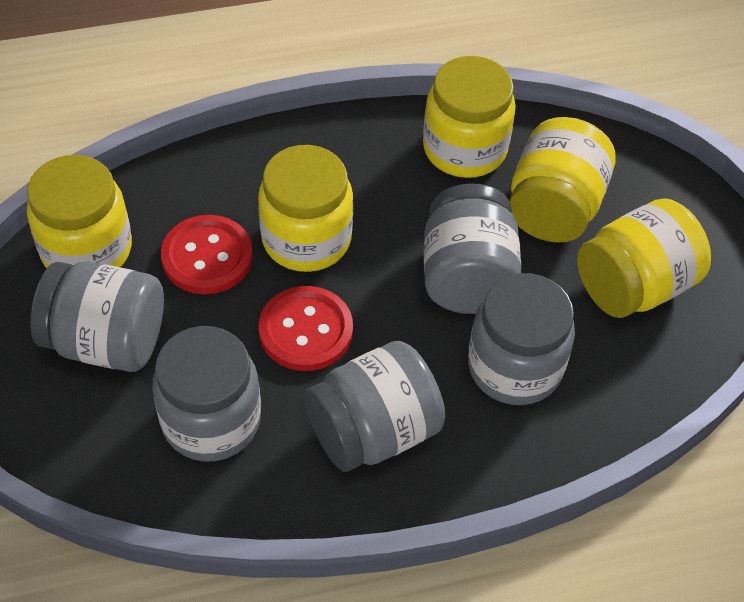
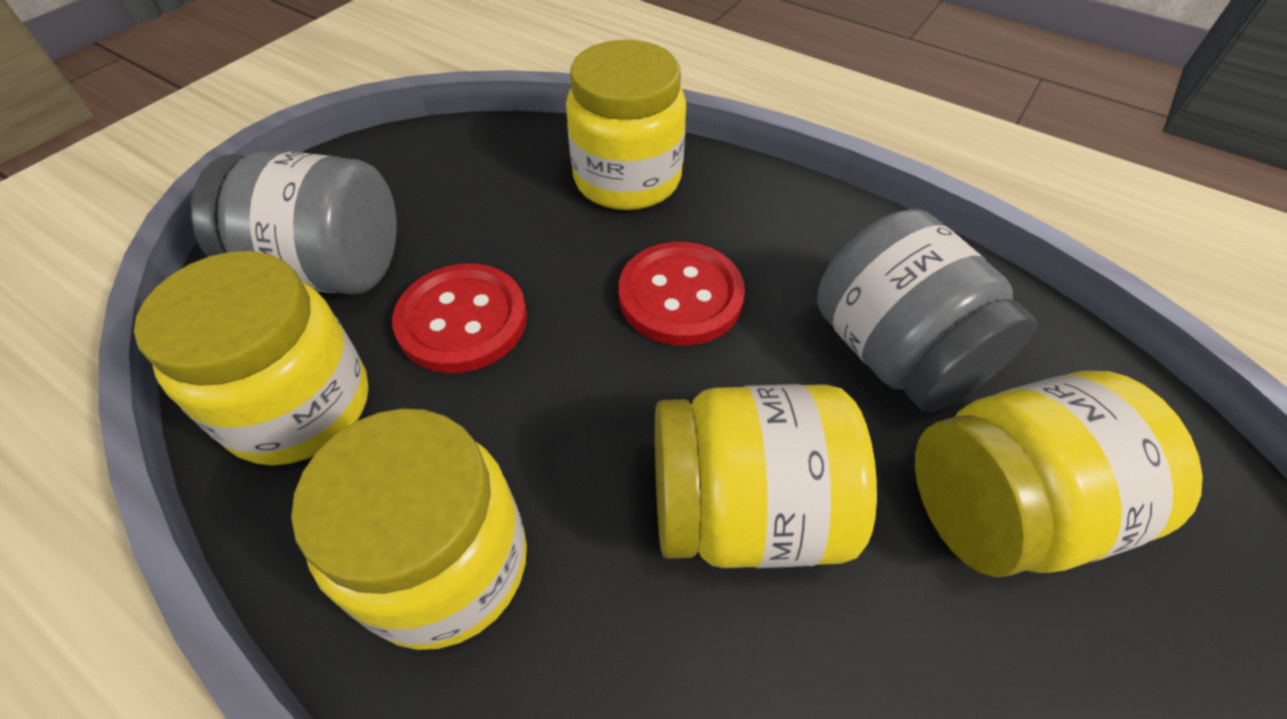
grey jar: 5 -> 2

